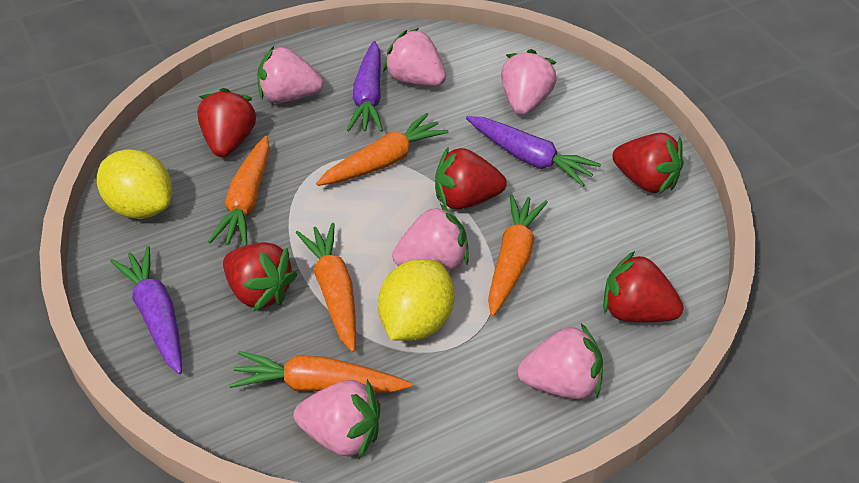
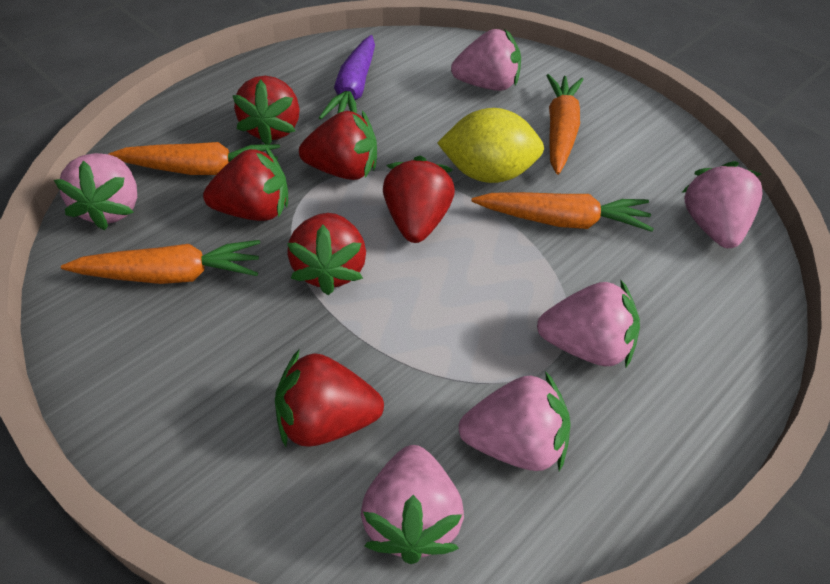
orange carrot: 5 -> 4
purple carrot: 3 -> 1
red strawberry: 5 -> 6
yellow lemon: 2 -> 1

